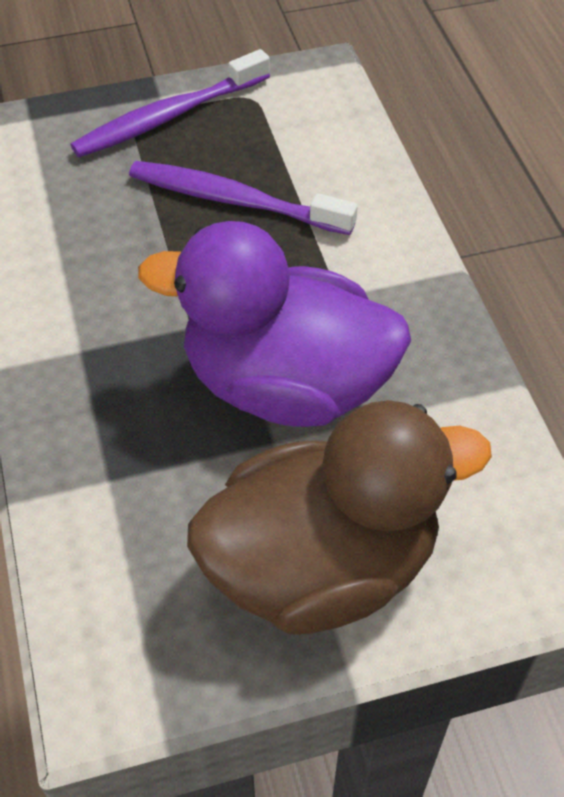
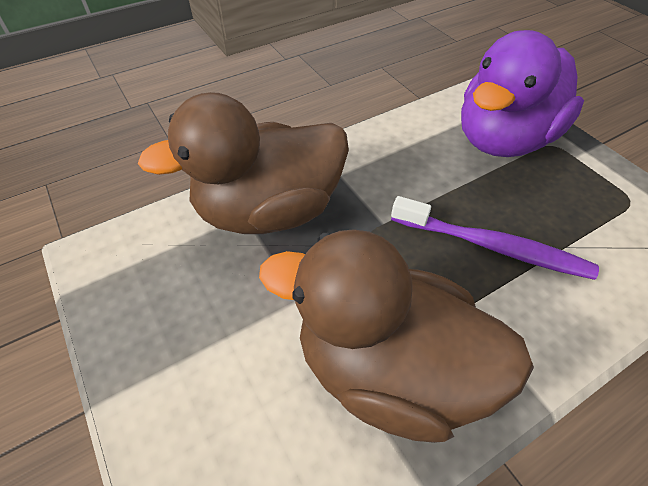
brown duck: 1 -> 2
purple toothbrush: 2 -> 1

